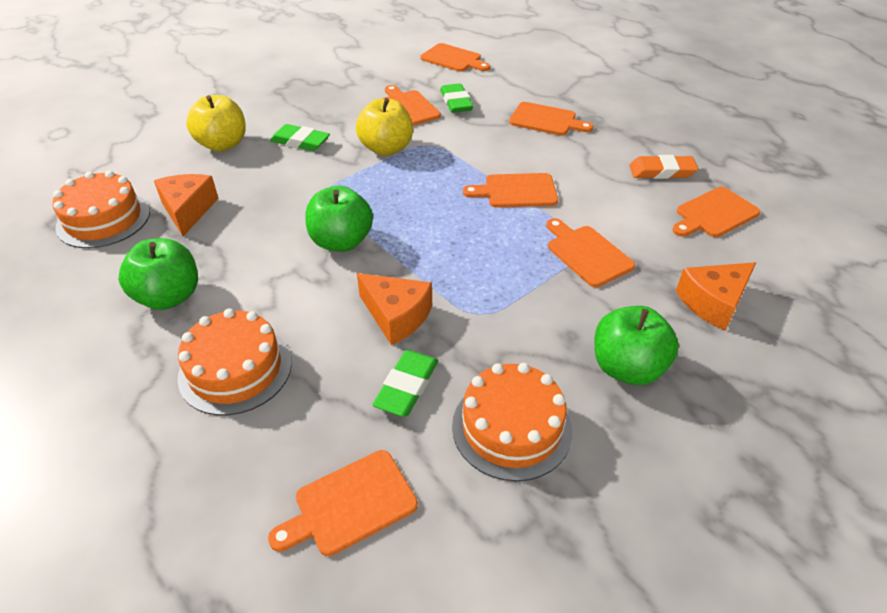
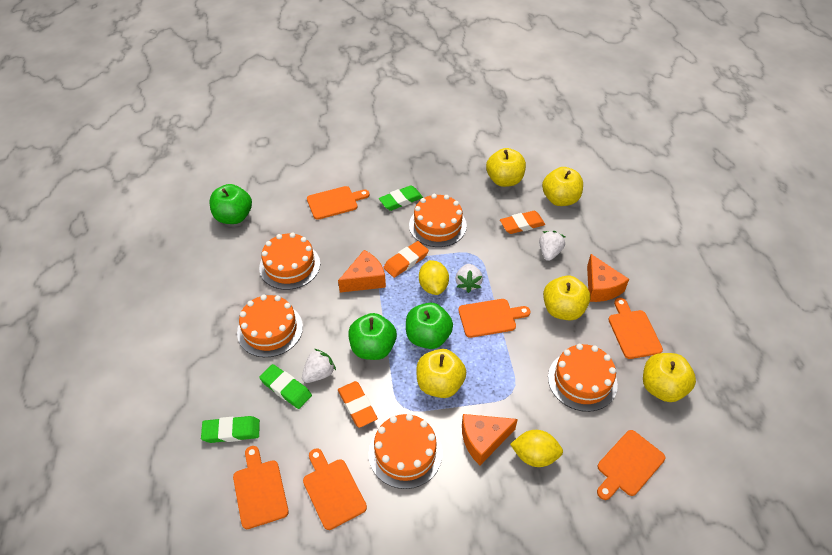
orange cake: 3 -> 5
orange cutting board: 7 -> 6
orange eraser: 1 -> 3
white strawberry: 0 -> 3
yellow apple: 2 -> 5
yellow lemon: 0 -> 2

